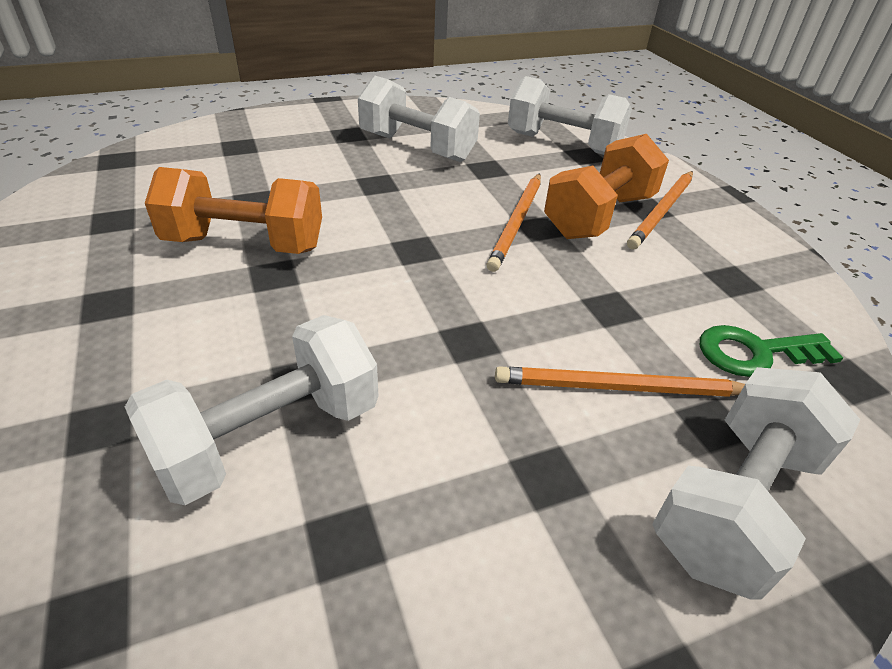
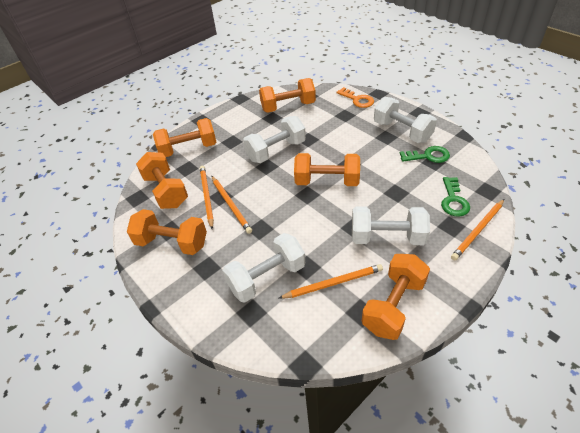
green key: 1 -> 2
orange dumbbell: 2 -> 6
orange key: 0 -> 1
orange pencil: 3 -> 4

